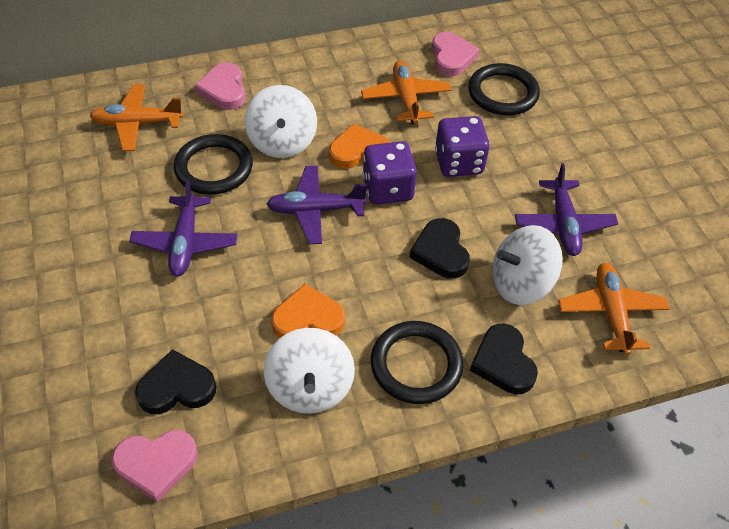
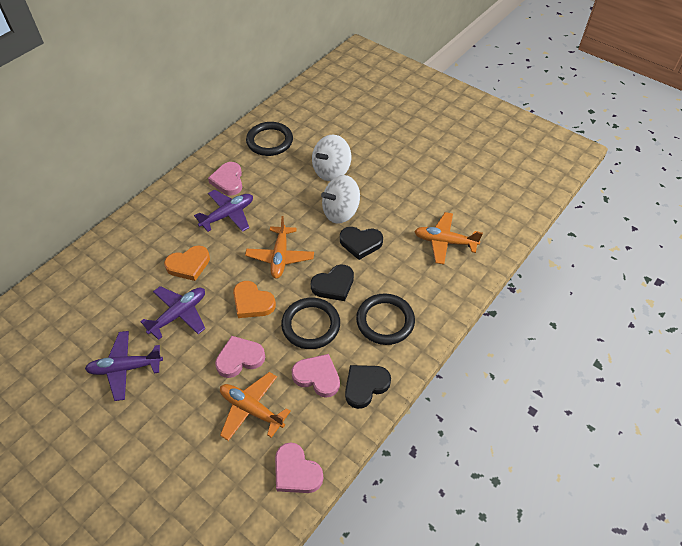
pink heart: 3 -> 4
purple dice: 2 -> 0
white spinning top: 3 -> 2

